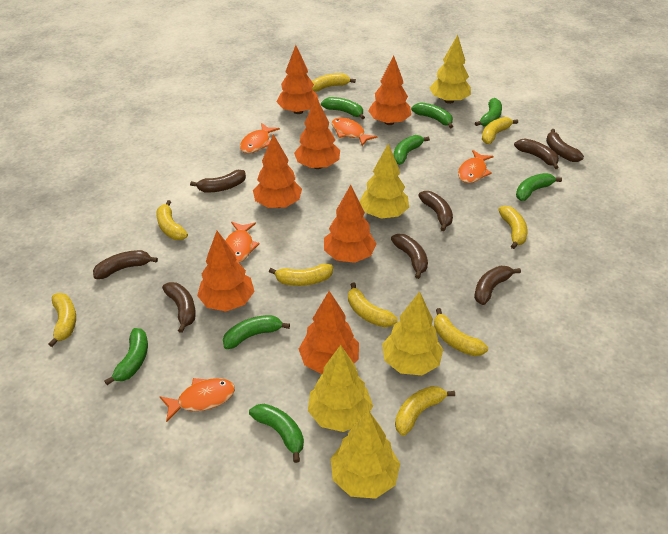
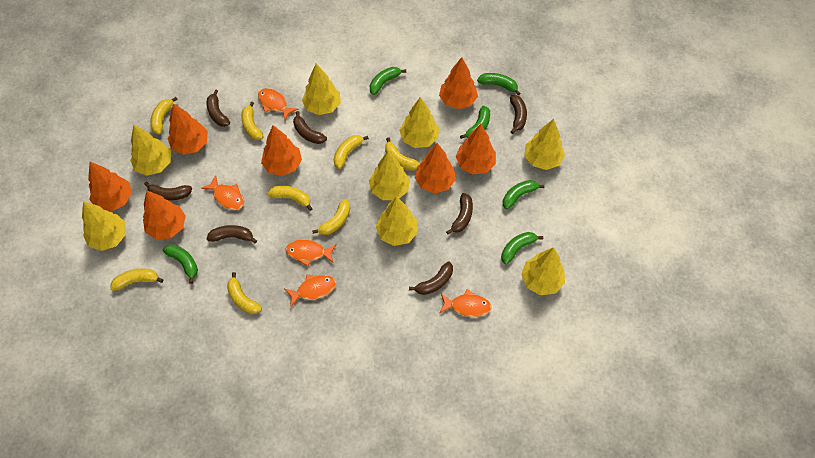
brown banana: 8 -> 7
green banana: 8 -> 6
yellow banana: 9 -> 8
yellow tree: 5 -> 8

